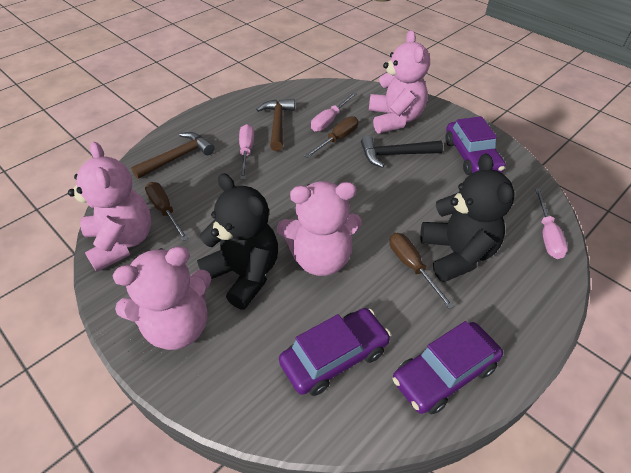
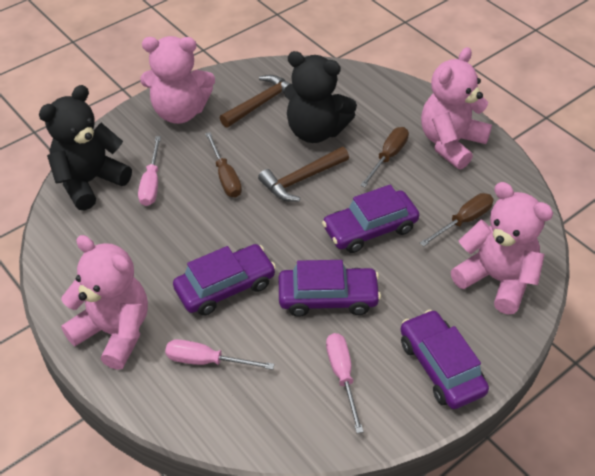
black hammer: 1 -> 0
purple car: 3 -> 4

